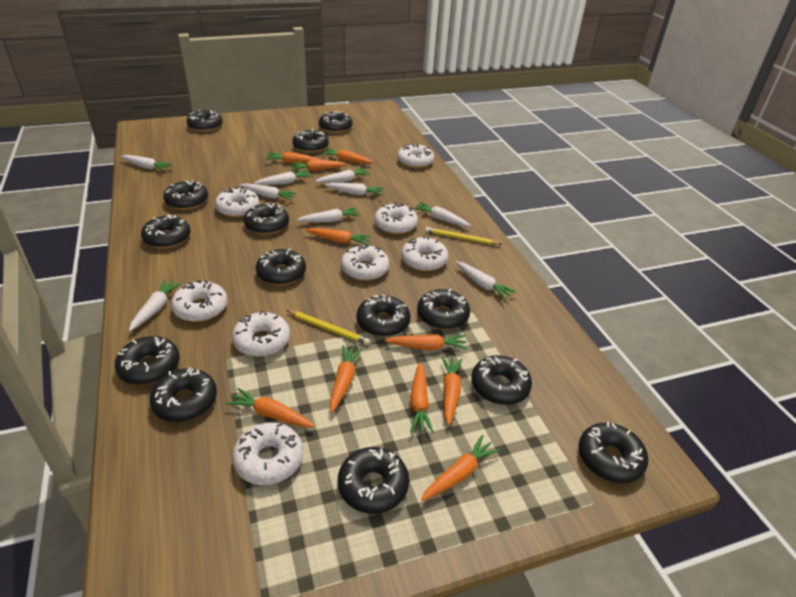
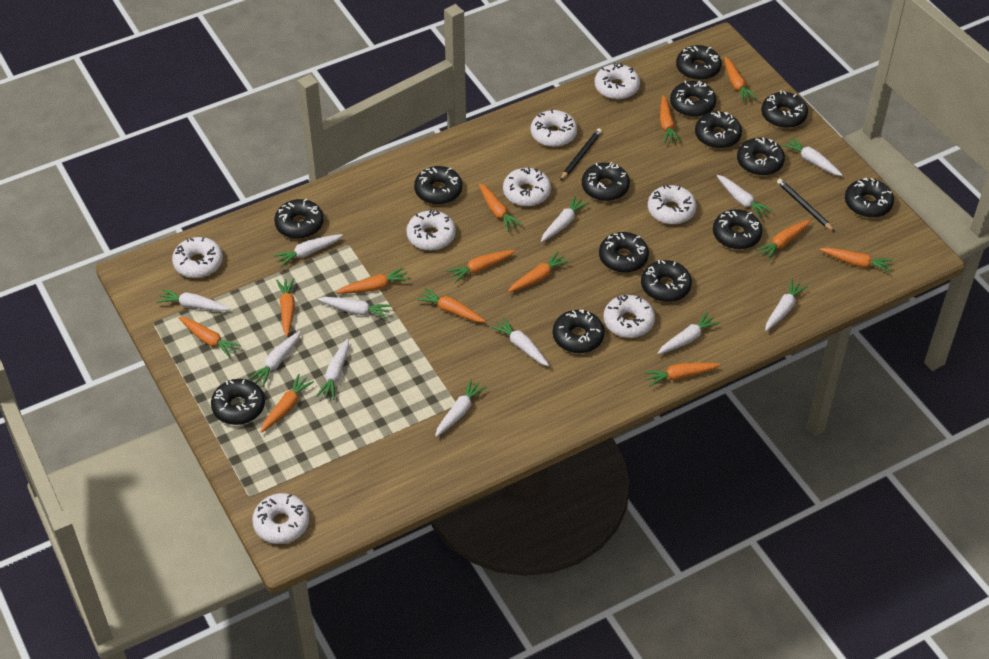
black pencil: 0 -> 2
orange carrot: 10 -> 13
white carrot: 9 -> 12
yellow pencil: 2 -> 0

